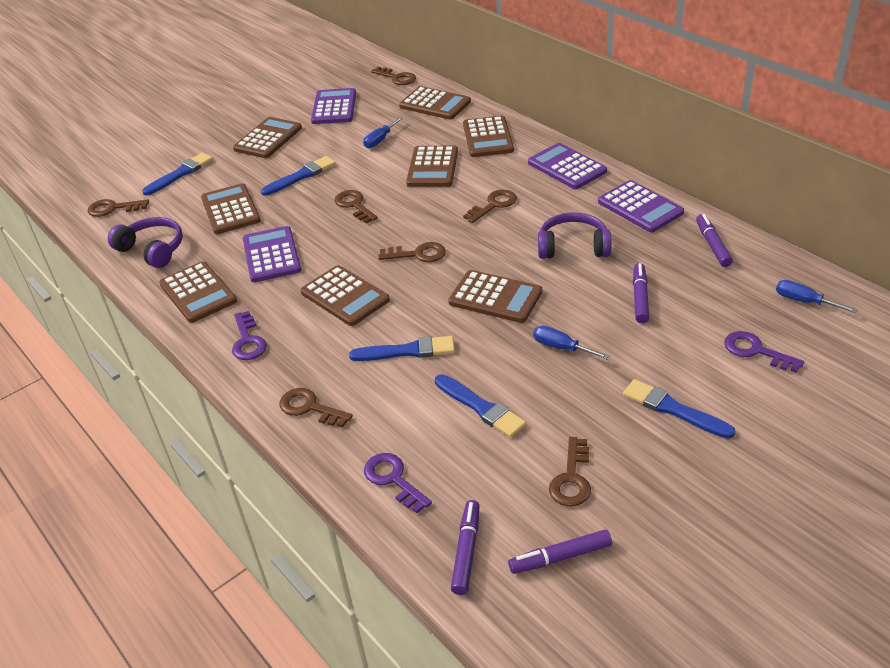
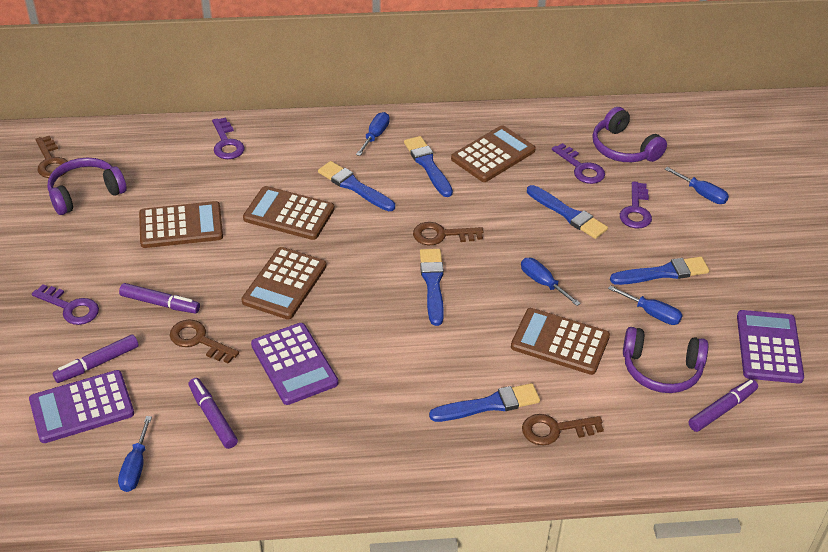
blue brush: 5 -> 6
blue screwdriver: 3 -> 5
brown calculator: 8 -> 5
brown key: 7 -> 4
purple calculator: 4 -> 3
purple headphones: 2 -> 3
purple key: 3 -> 4

